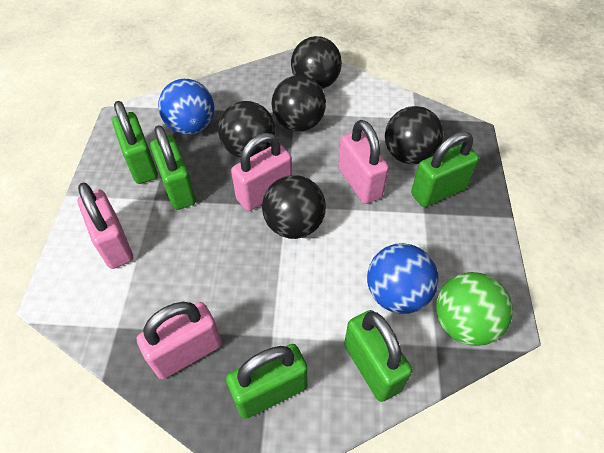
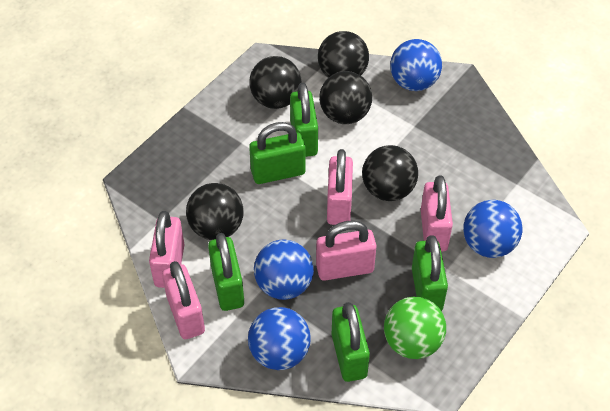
blue ball: 2 -> 4
pink padlock: 4 -> 5

